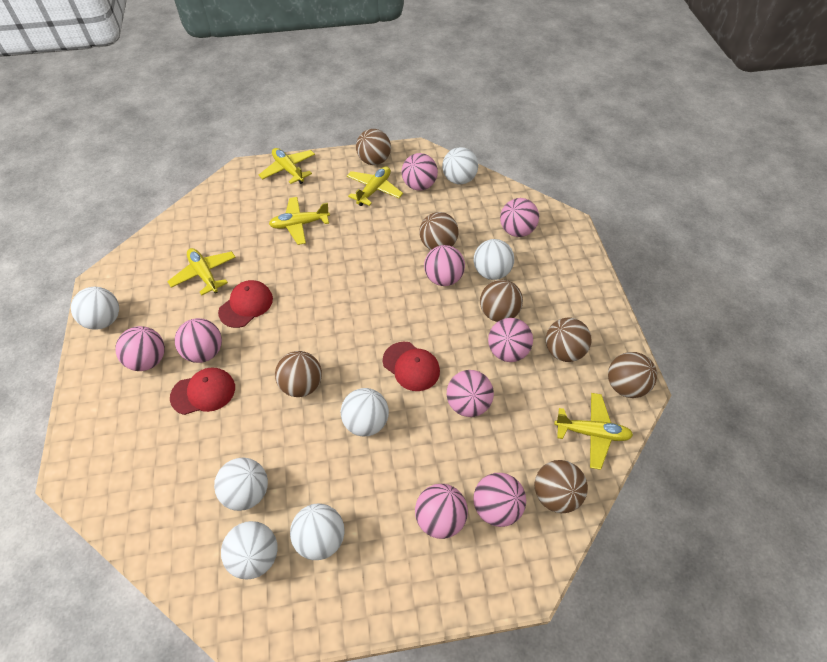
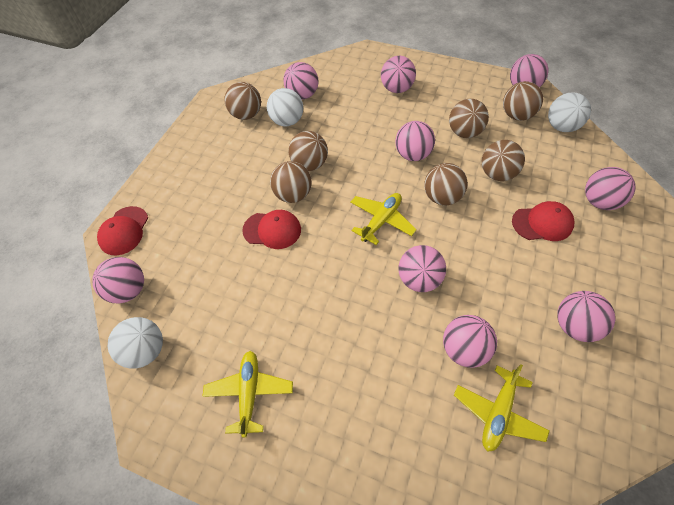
white ball: 7 -> 3
yellow plane: 5 -> 3

